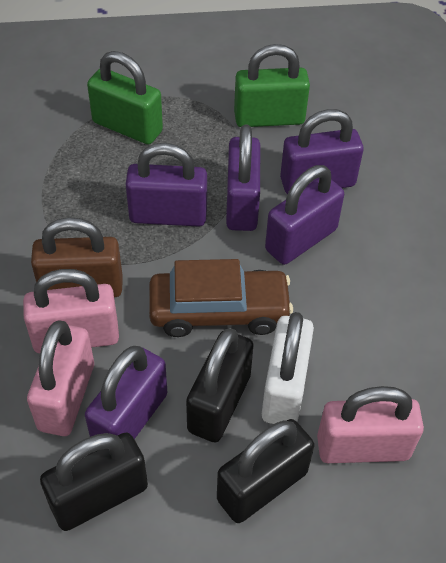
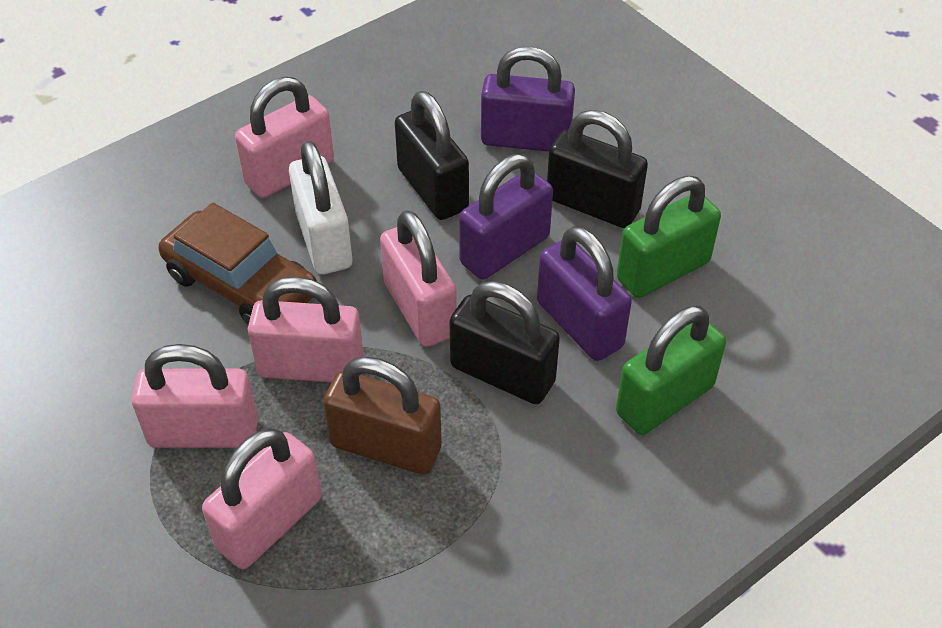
pink padlock: 3 -> 5
purple padlock: 5 -> 3

